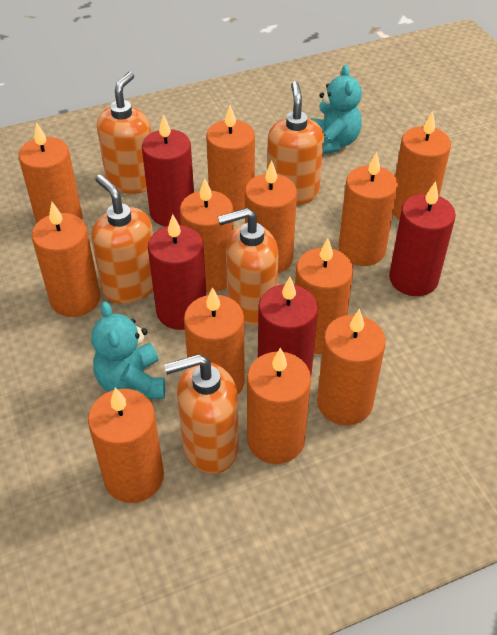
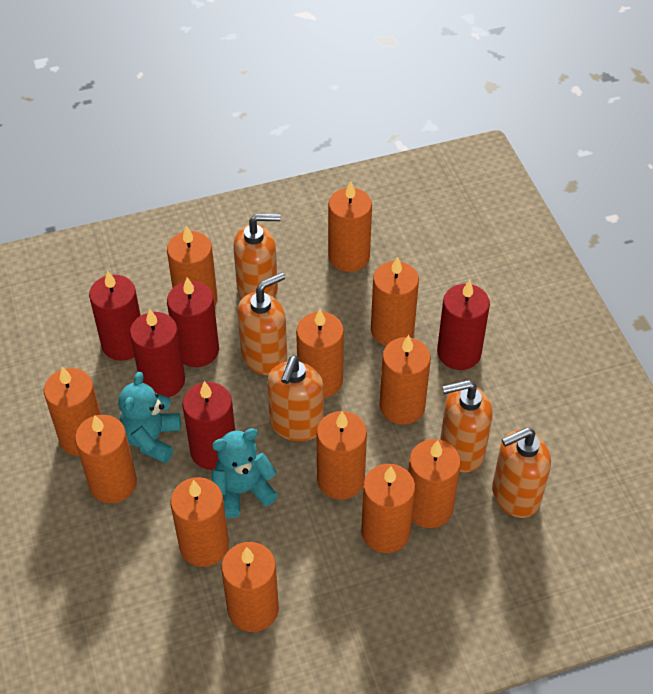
red candle: 4 -> 5

